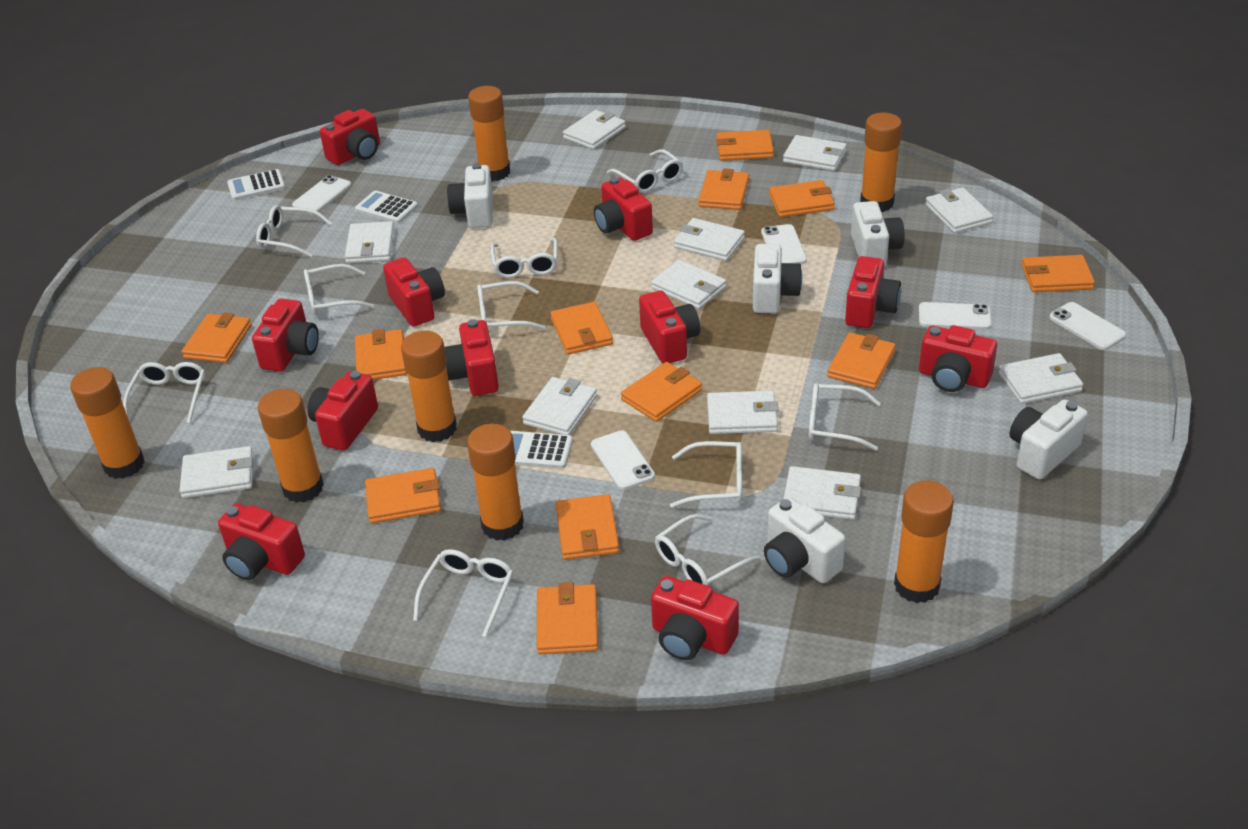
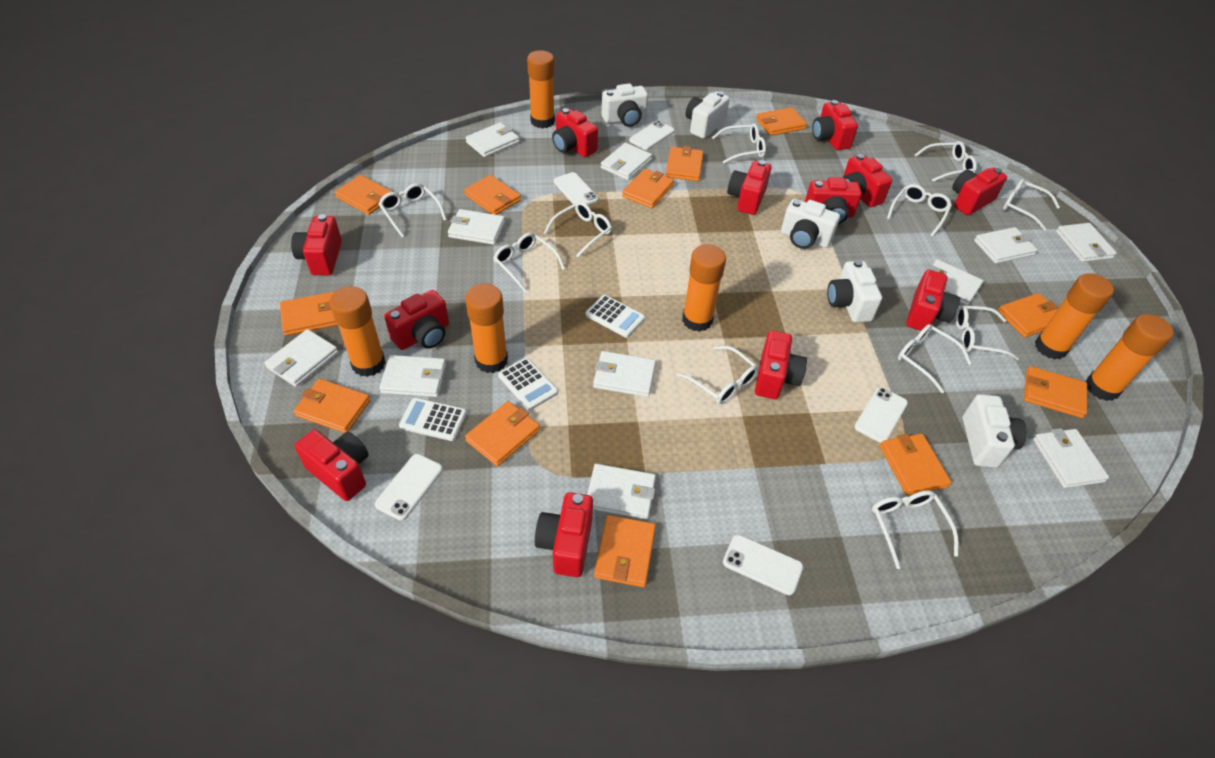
orange glue stick: 7 -> 6
red camera: 11 -> 12
white glasses: 10 -> 11

